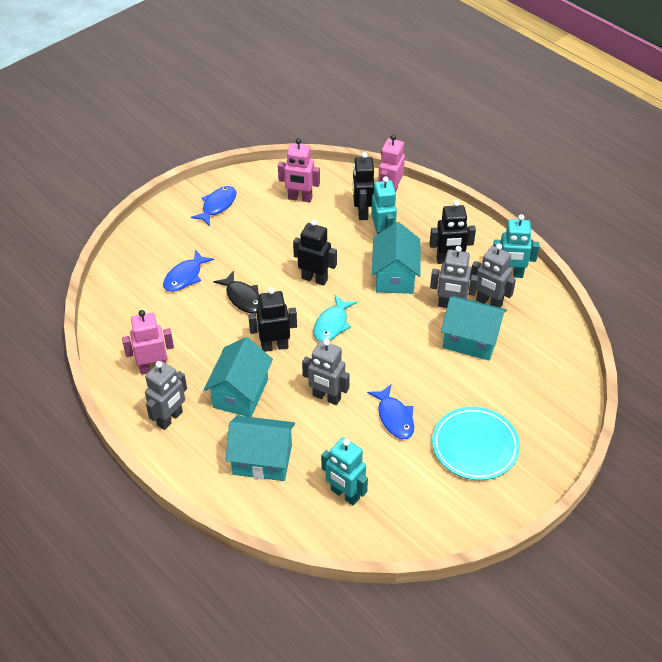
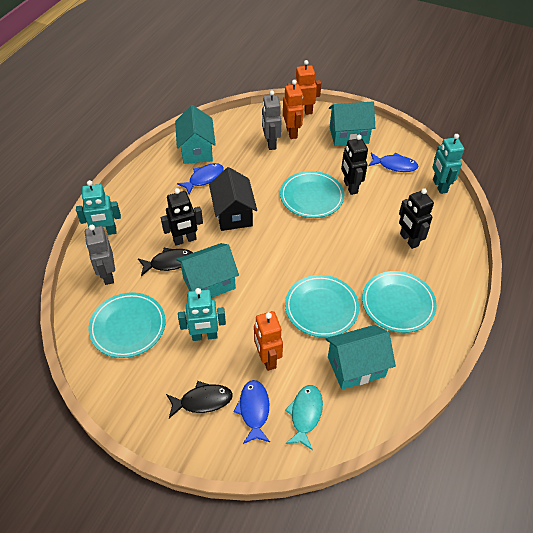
black fish: 1 -> 2
black house: 0 -> 1
black robot: 4 -> 3
grey robot: 4 -> 2
orange robot: 0 -> 3
pink robot: 3 -> 0
turquoise plate: 1 -> 4

